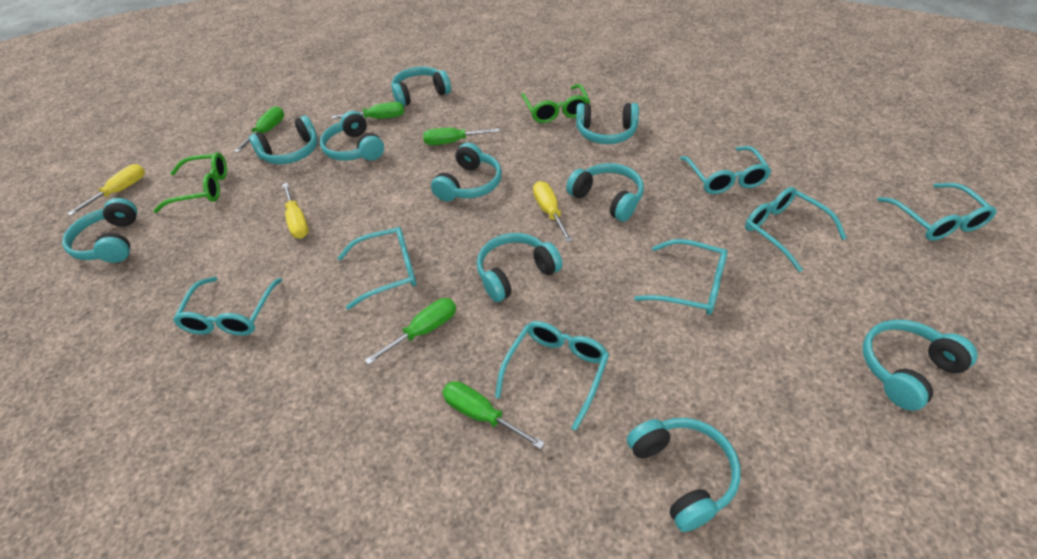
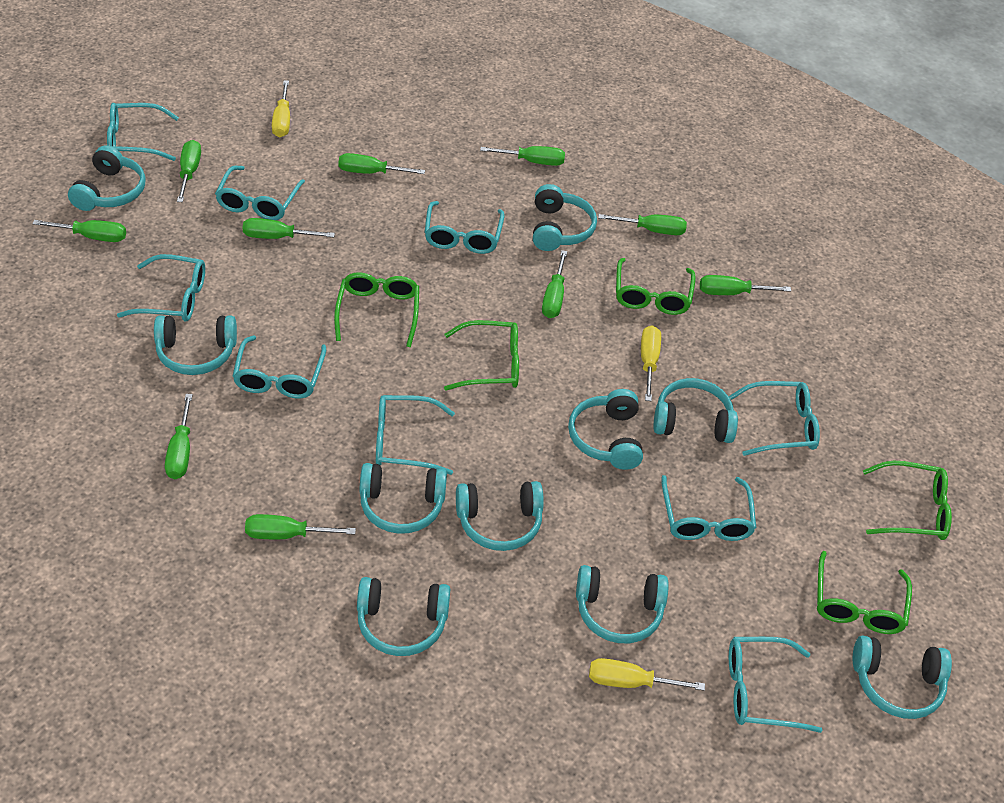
green glasses: 2 -> 5
green screwdriver: 5 -> 10
turquoise glasses: 7 -> 9

